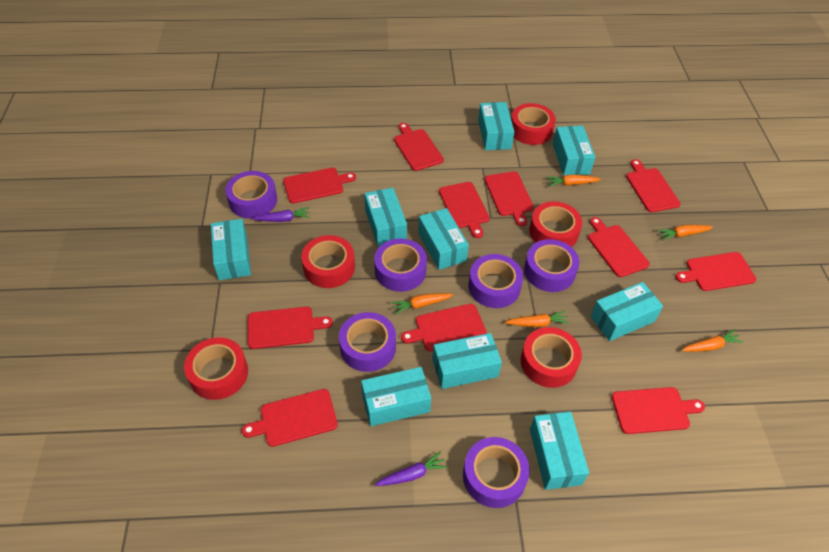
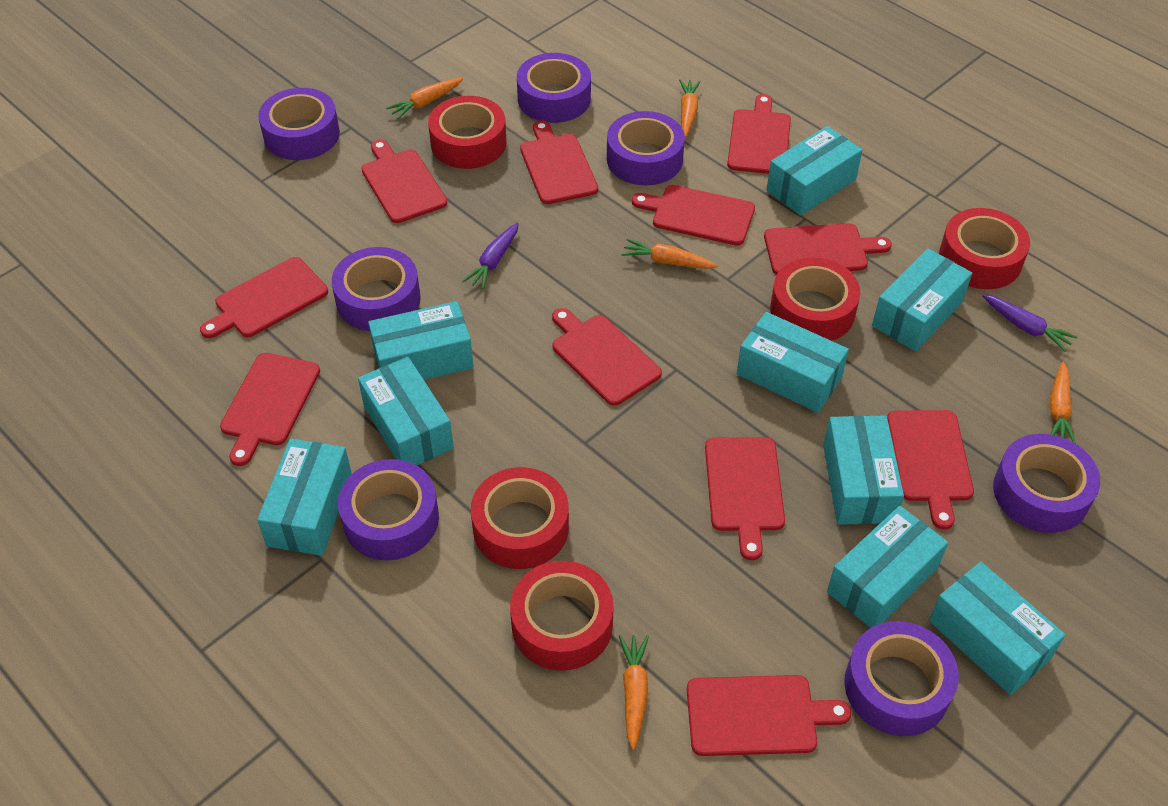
purple tape: 6 -> 7

